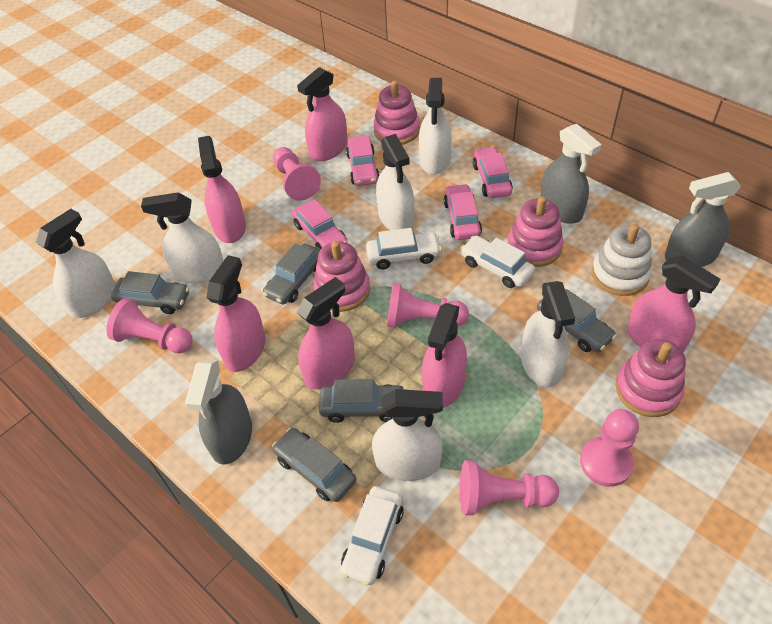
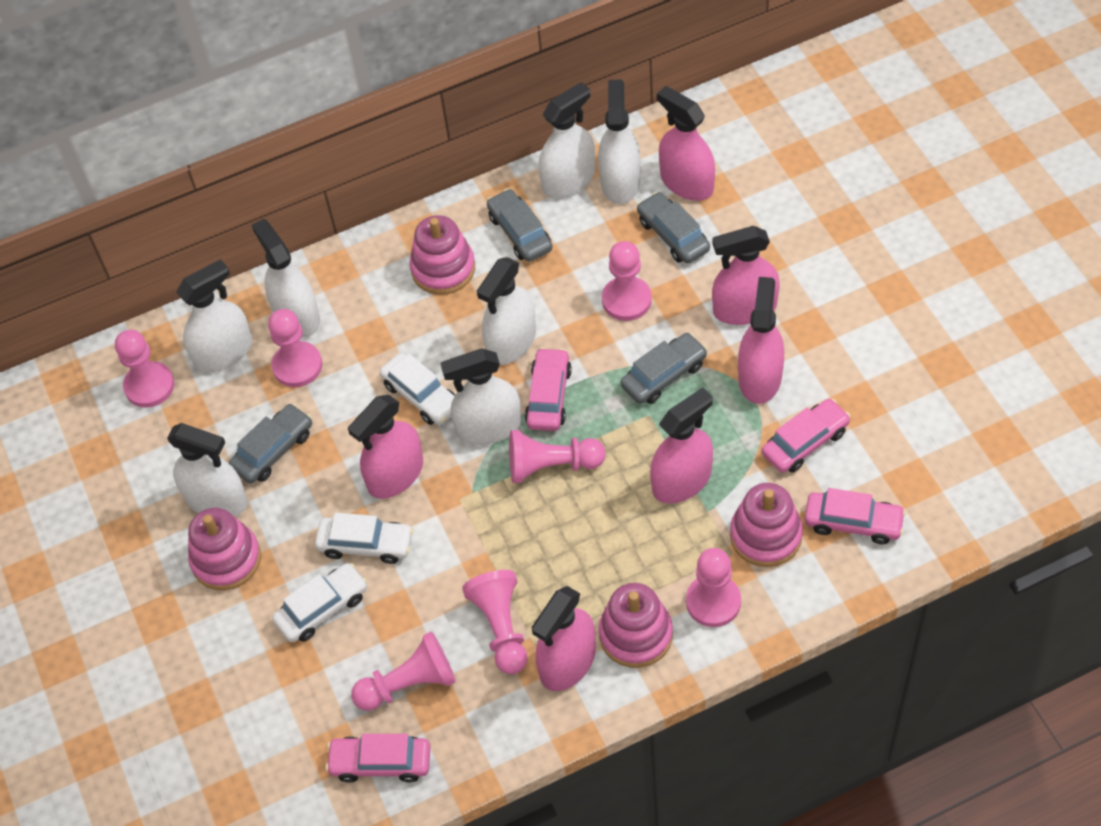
grey car: 5 -> 4
grey spray bottle: 3 -> 0
pink pawn: 5 -> 7
white spray bottle: 6 -> 7
white stacking toy: 1 -> 0

